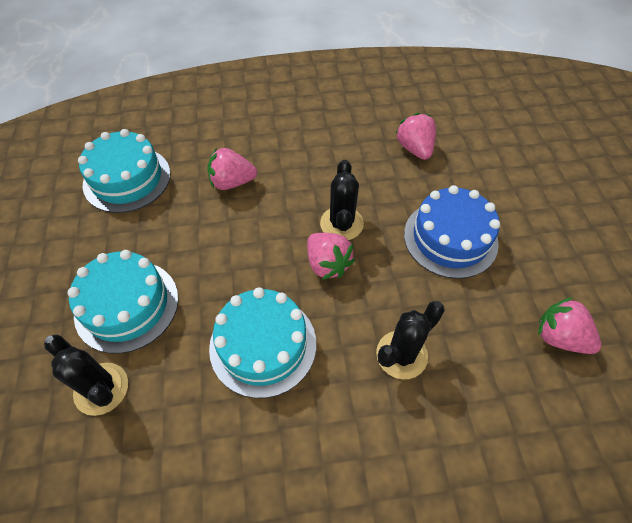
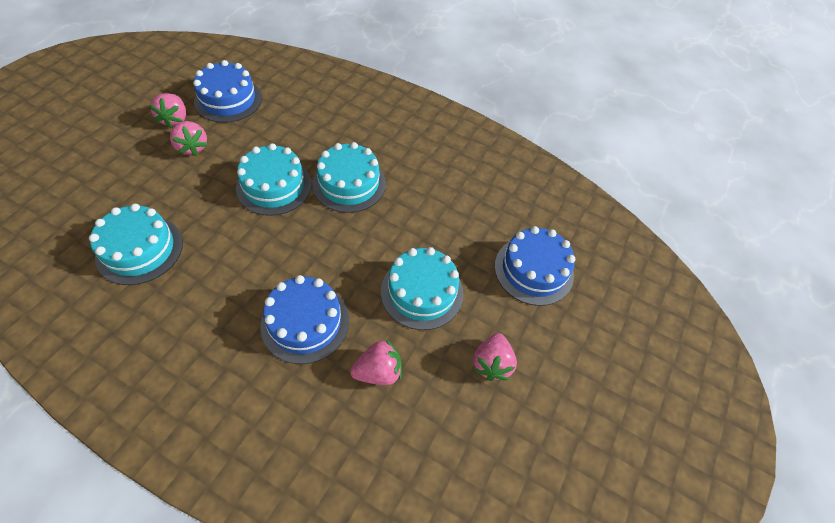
black cactus: 3 -> 0
blue cake: 1 -> 3
turquoise cake: 3 -> 4

